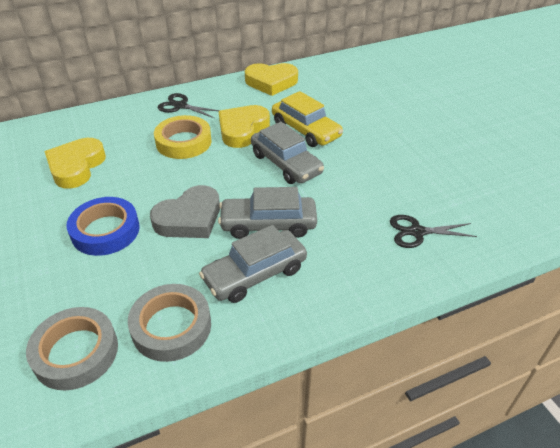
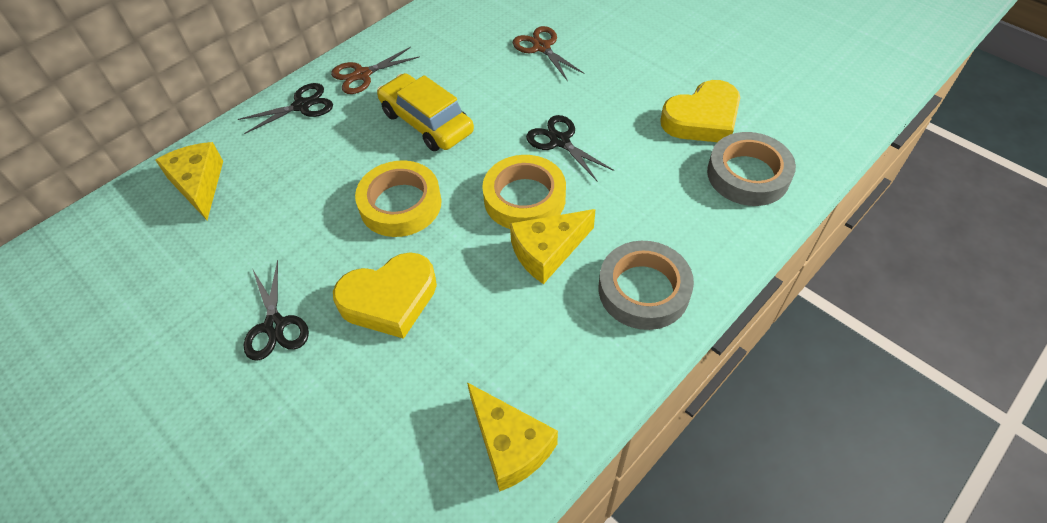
black scissors: 2 -> 3
blue tape: 1 -> 0
brown scissors: 0 -> 2
grey car: 3 -> 0
grey heart: 1 -> 0
yellow cheese: 0 -> 3
yellow heart: 3 -> 2
yellow tape: 1 -> 2

